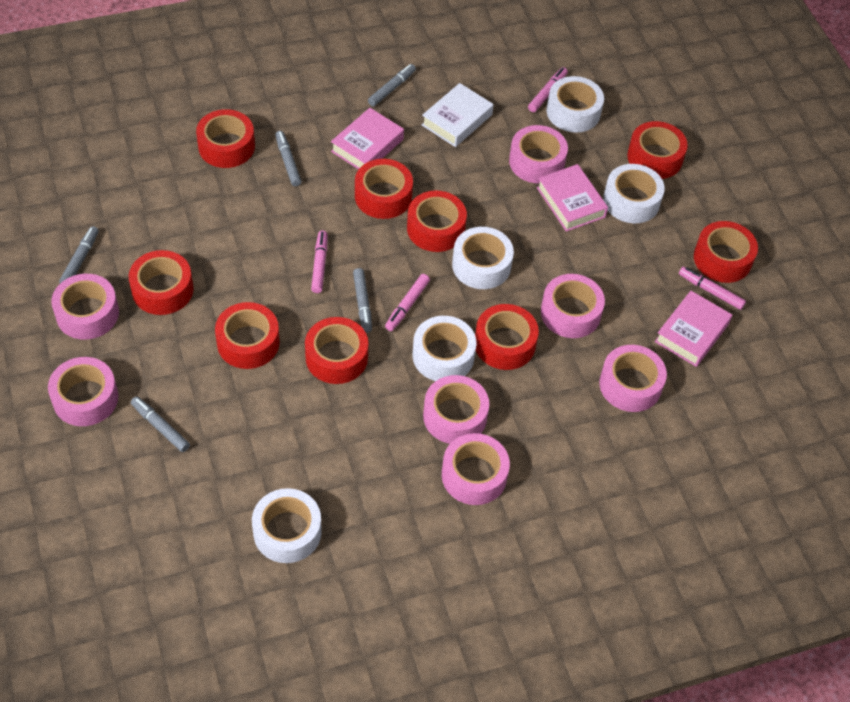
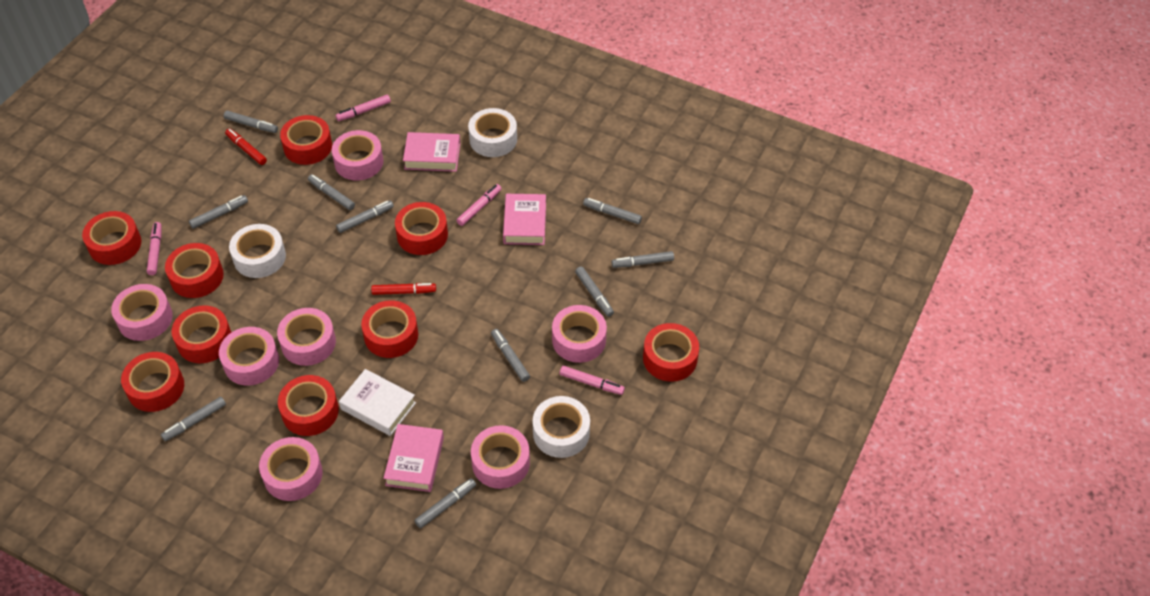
grey marker: 5 -> 10
red marker: 0 -> 2
white tape: 5 -> 3

